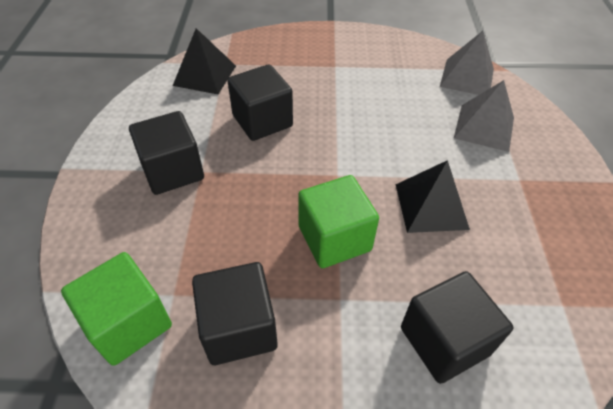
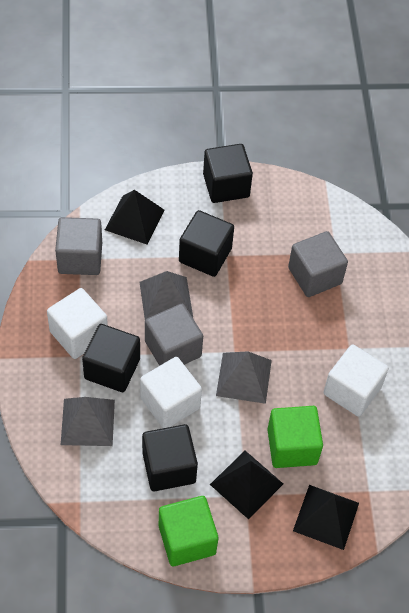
black pyramid: 2 -> 3
grey cube: 0 -> 3
grey pyramid: 2 -> 3
white cube: 0 -> 3

